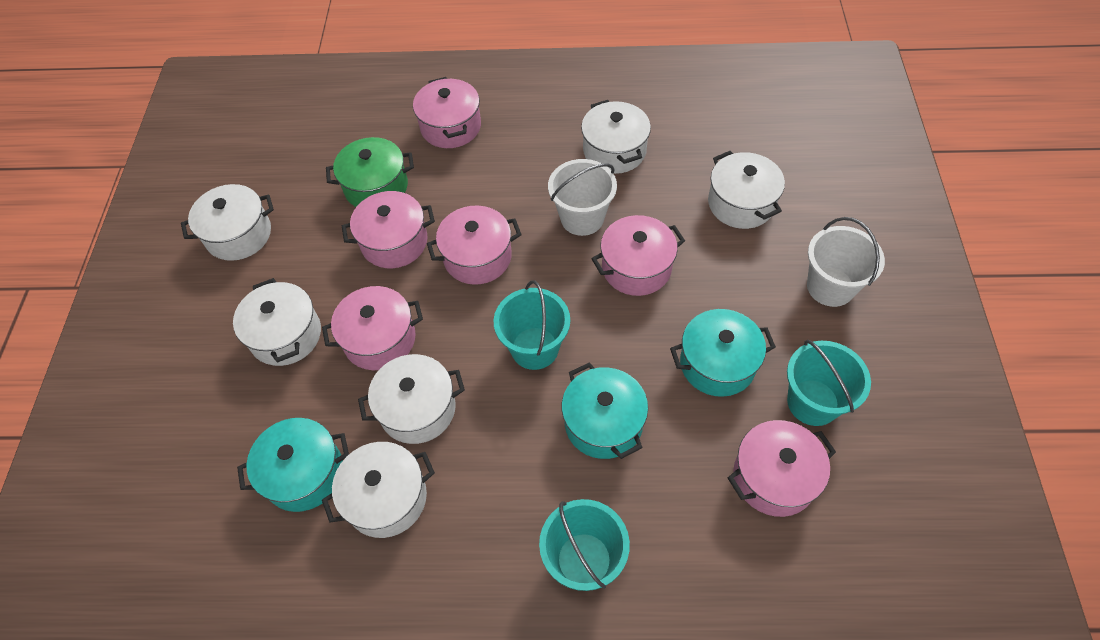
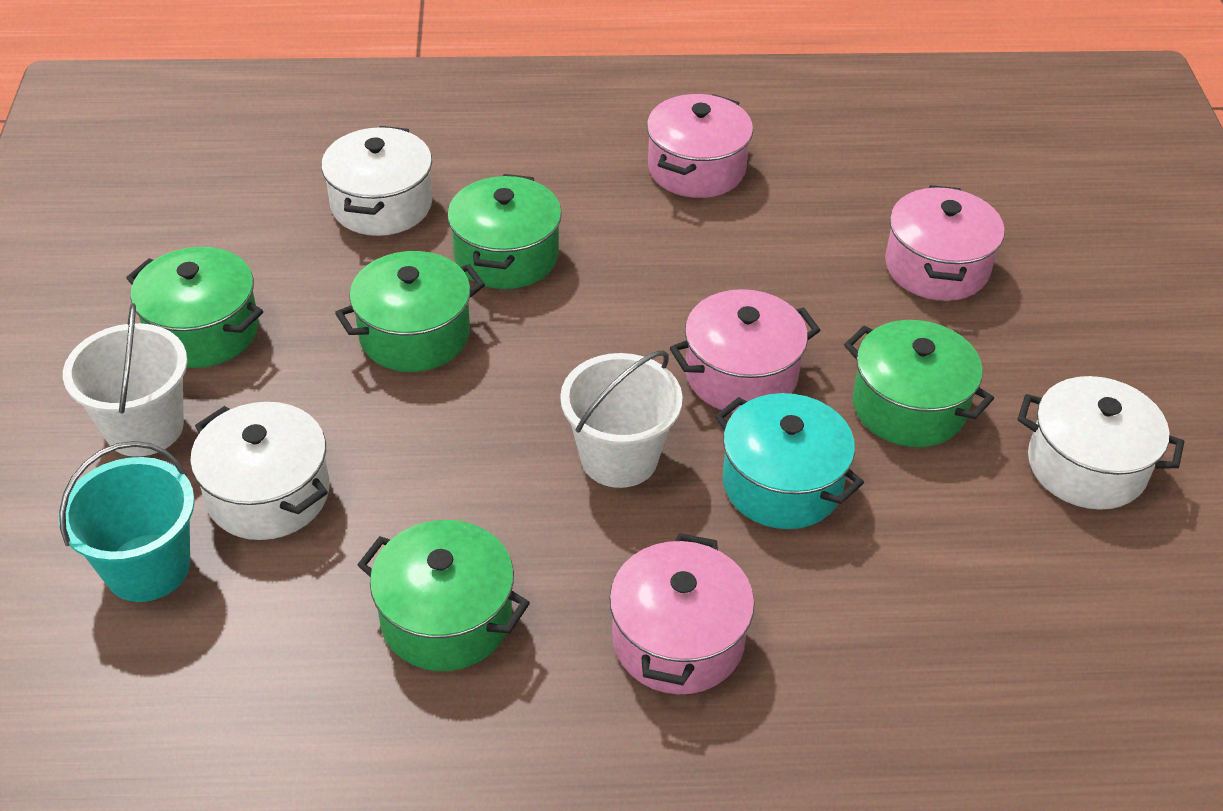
green pot: 1 -> 5
pink pot: 6 -> 4
turquoise bucket: 3 -> 1
turquoise pot: 3 -> 1
white pot: 6 -> 3

